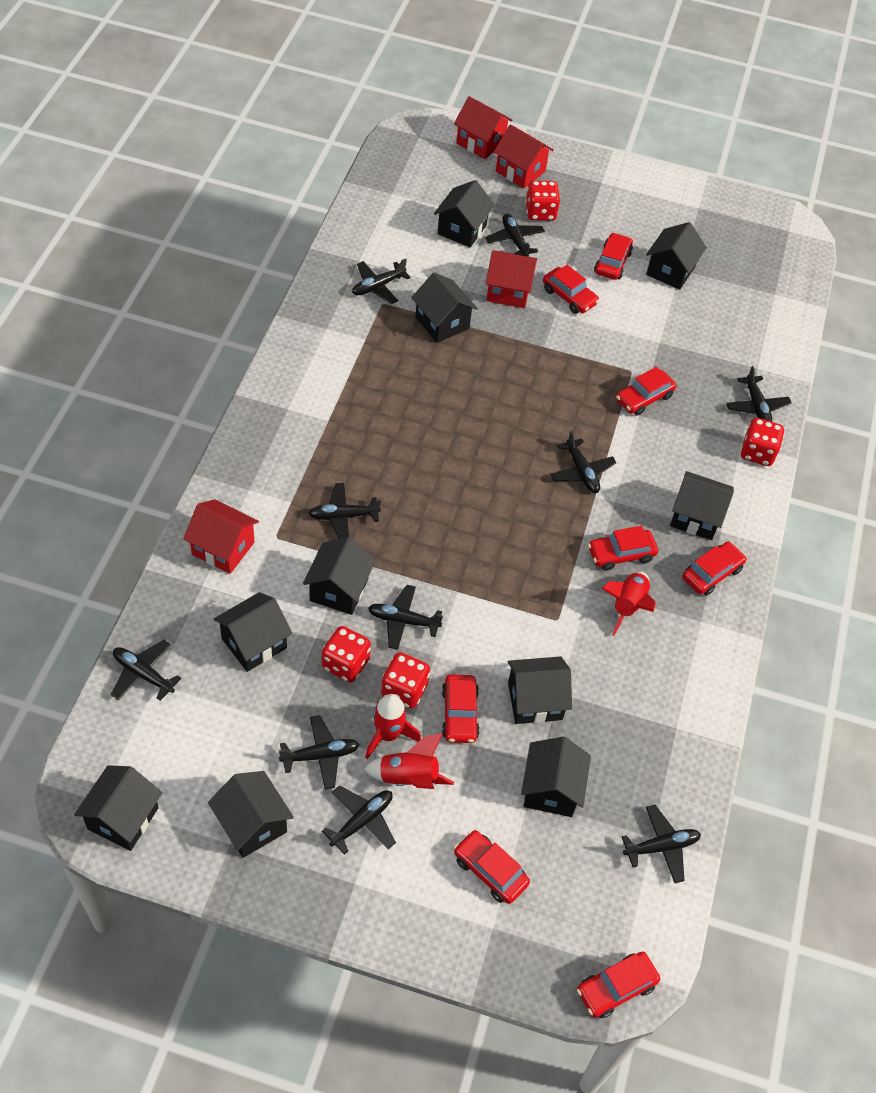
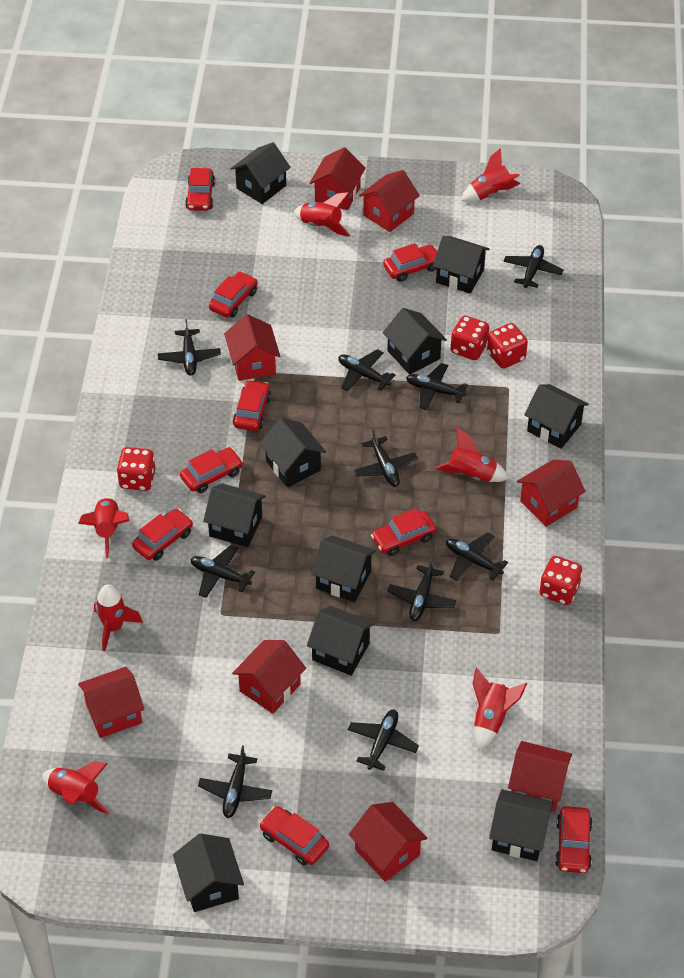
red car: 8 -> 9
red house: 4 -> 8
red rocket: 3 -> 7

